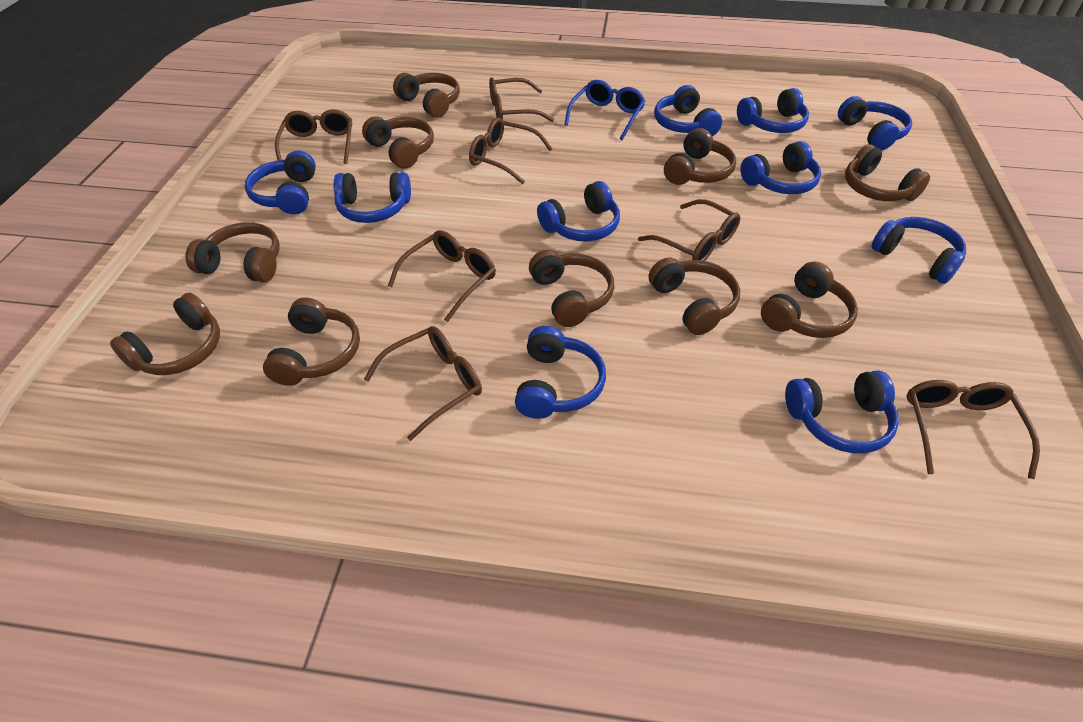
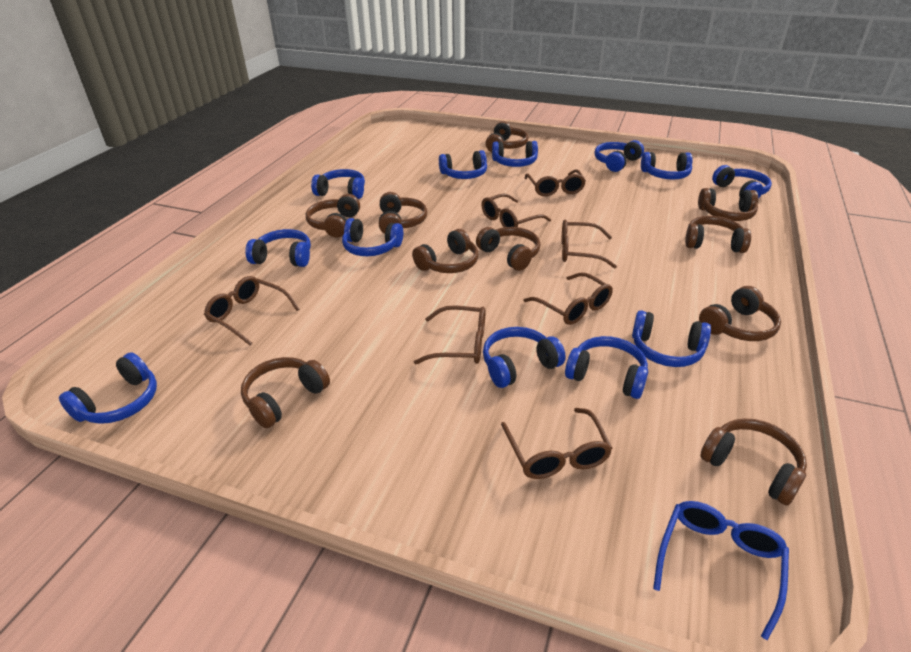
blue headphones: 10 -> 12

